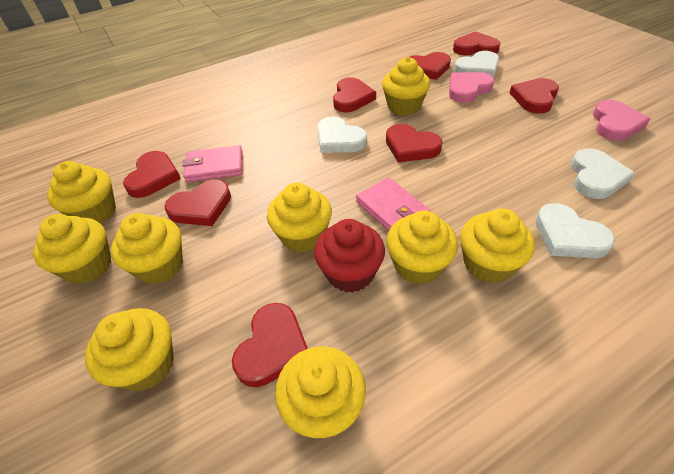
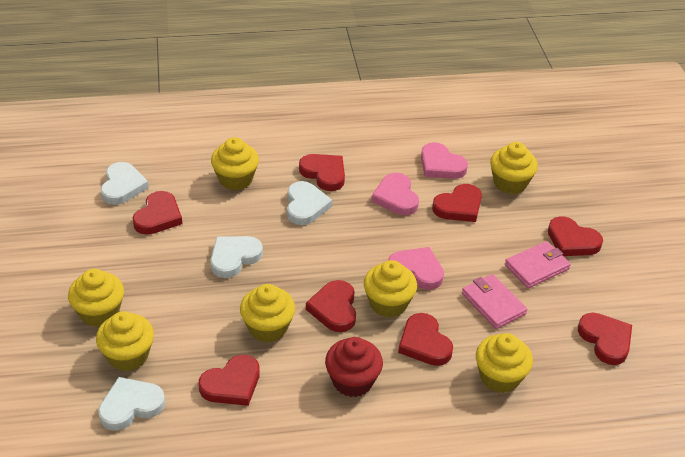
pink heart: 2 -> 3
yellow cupcake: 9 -> 7

